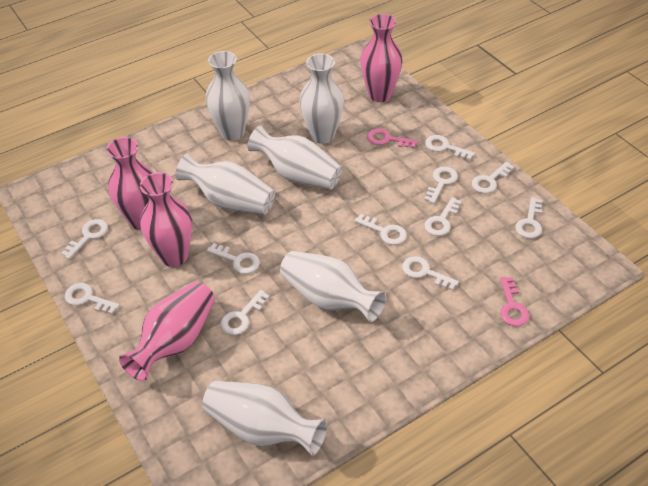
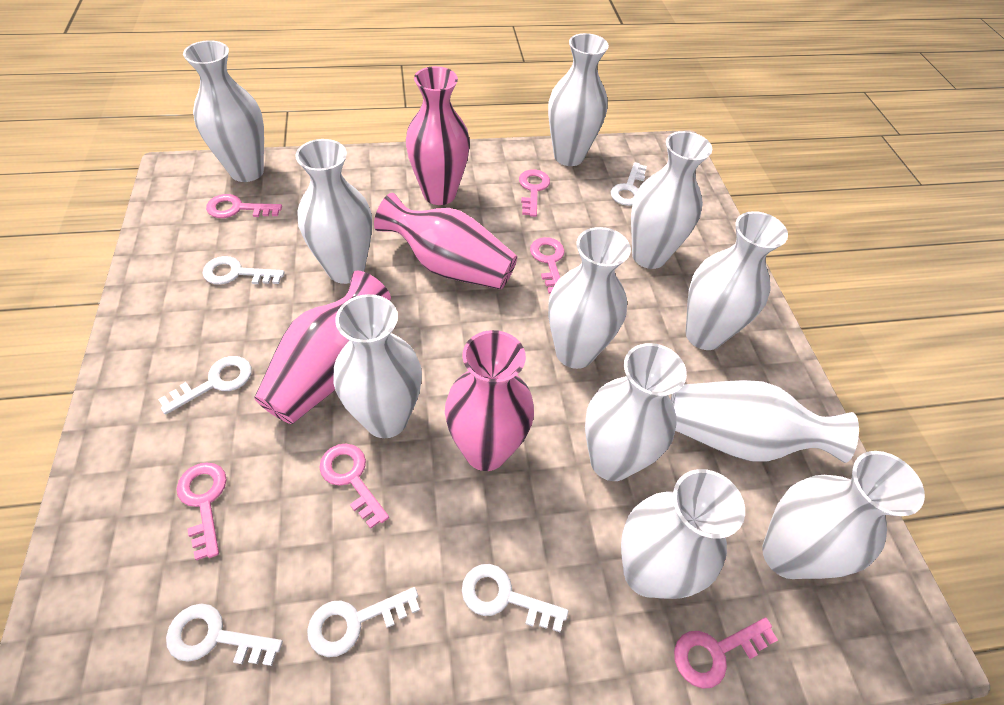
pink key: 2 -> 6
white key: 11 -> 6
white vase: 6 -> 11

